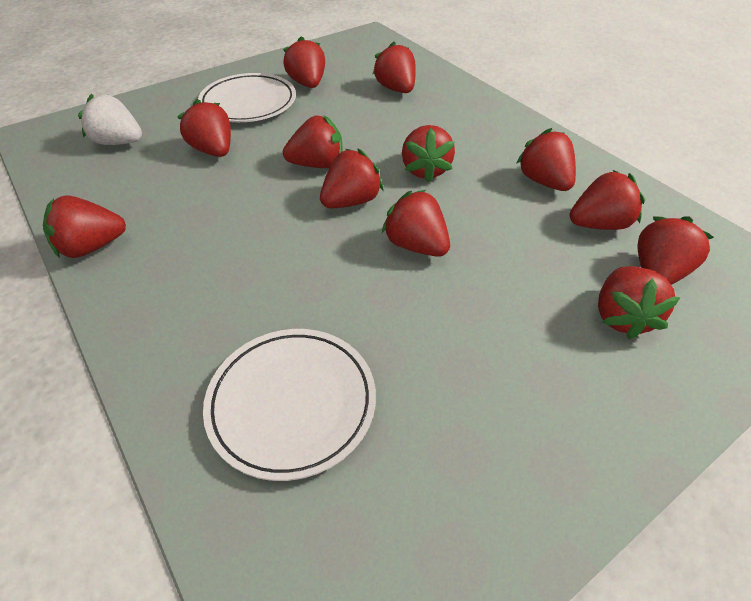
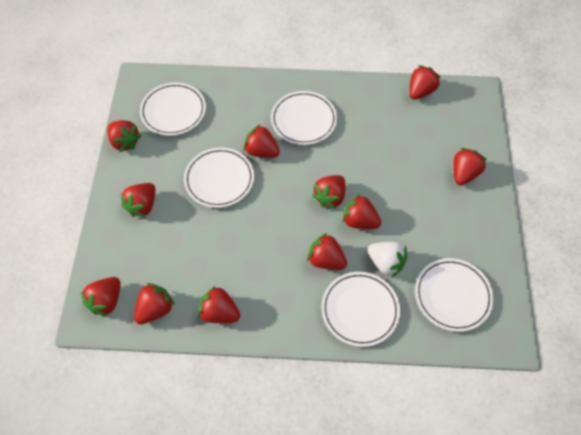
red strawberry: 12 -> 11
white plate: 2 -> 5

